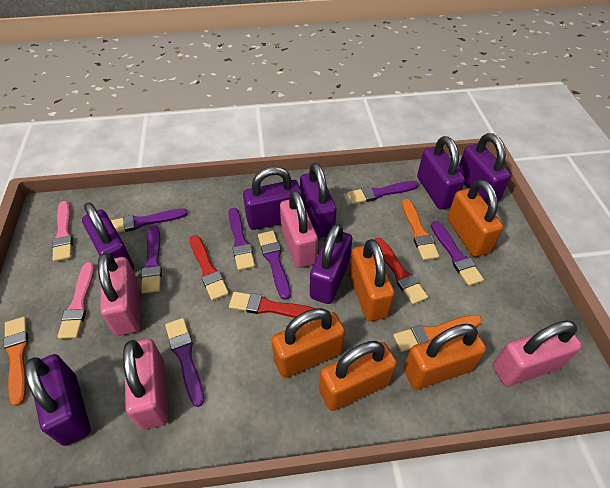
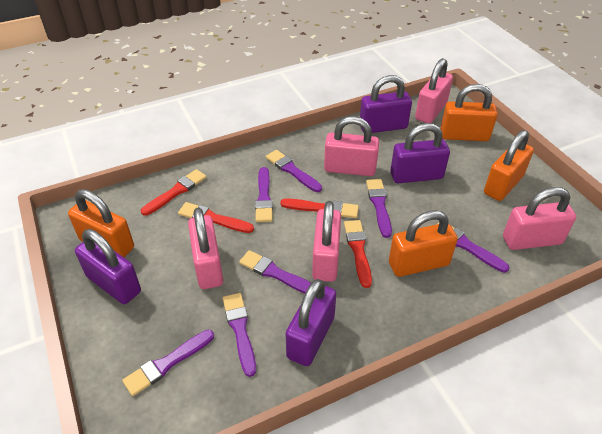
orange brush: 3 -> 0
orange padlock: 5 -> 4
pink brush: 2 -> 0
pink padlock: 4 -> 5
purple padlock: 7 -> 4
red brush: 3 -> 4

